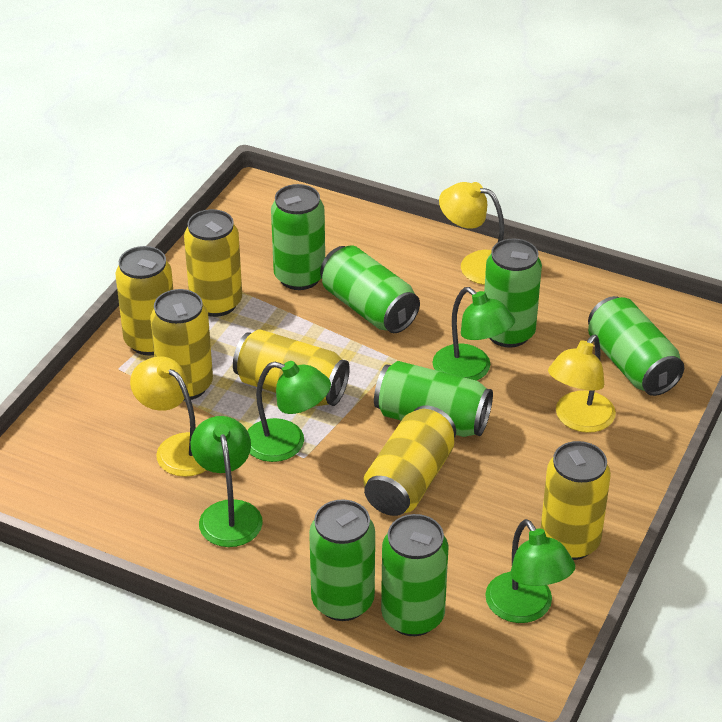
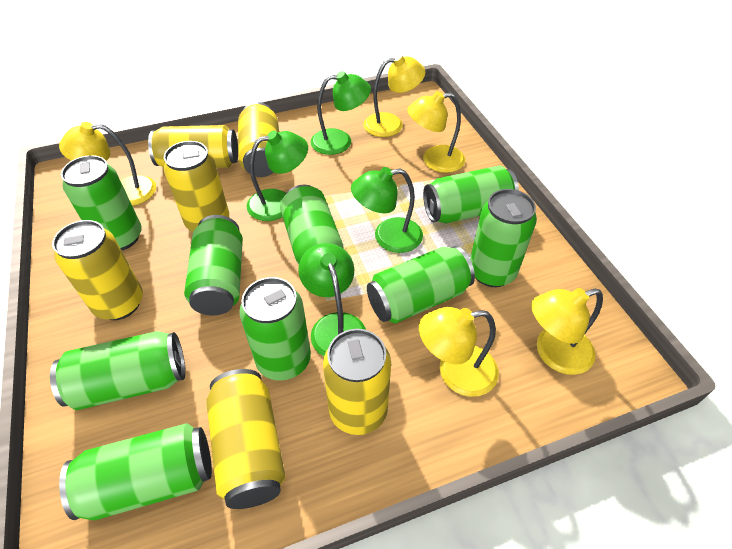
green can: 7 -> 9
yellow lamp: 3 -> 5

